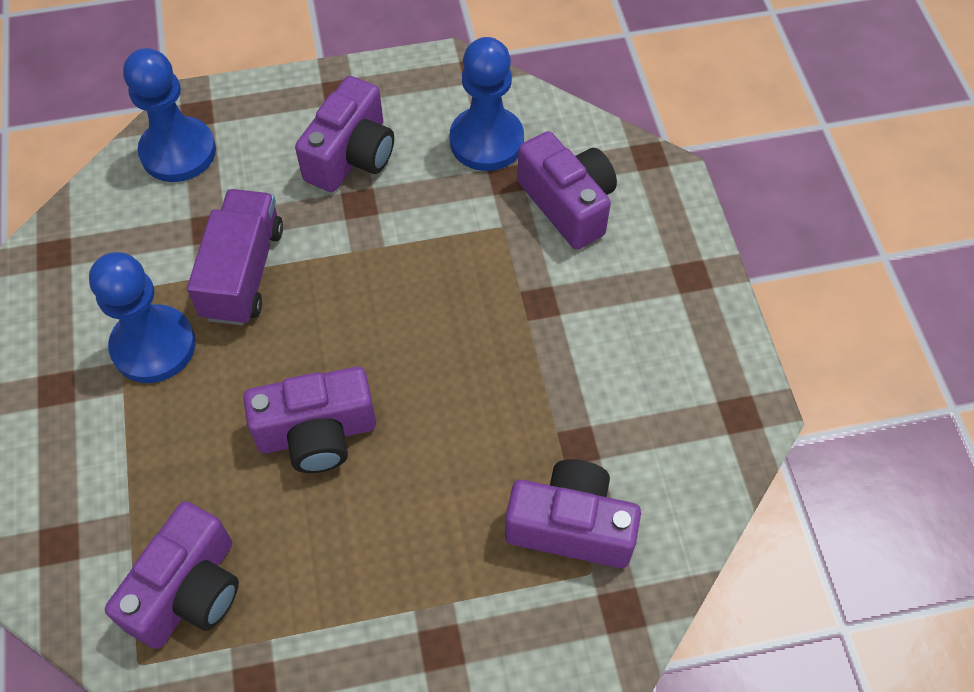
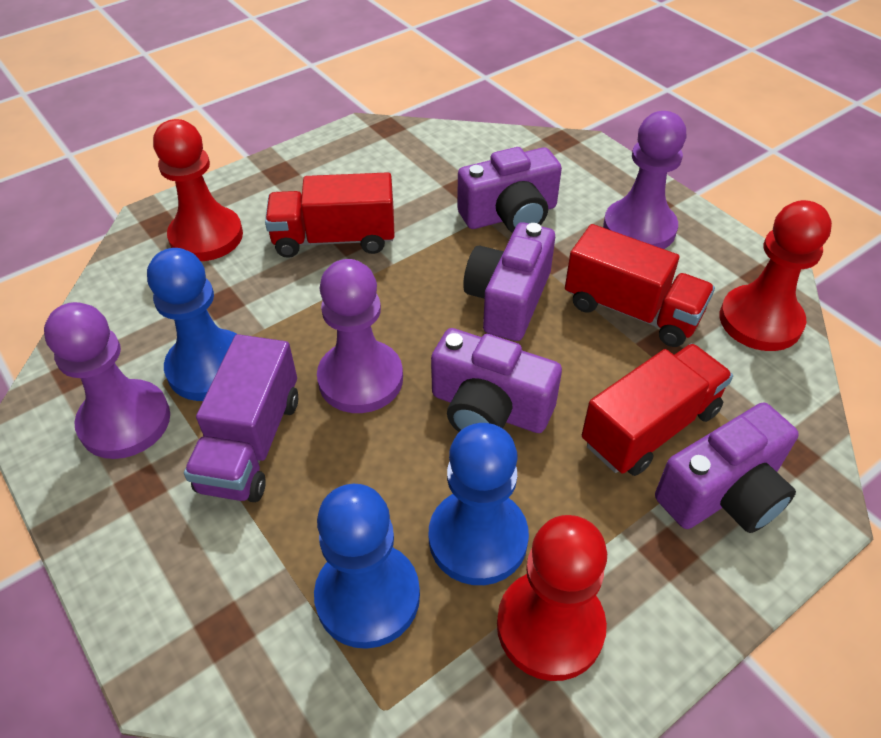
purple camera: 5 -> 4
purple pawn: 0 -> 3
red pawn: 0 -> 3
red truck: 0 -> 3

